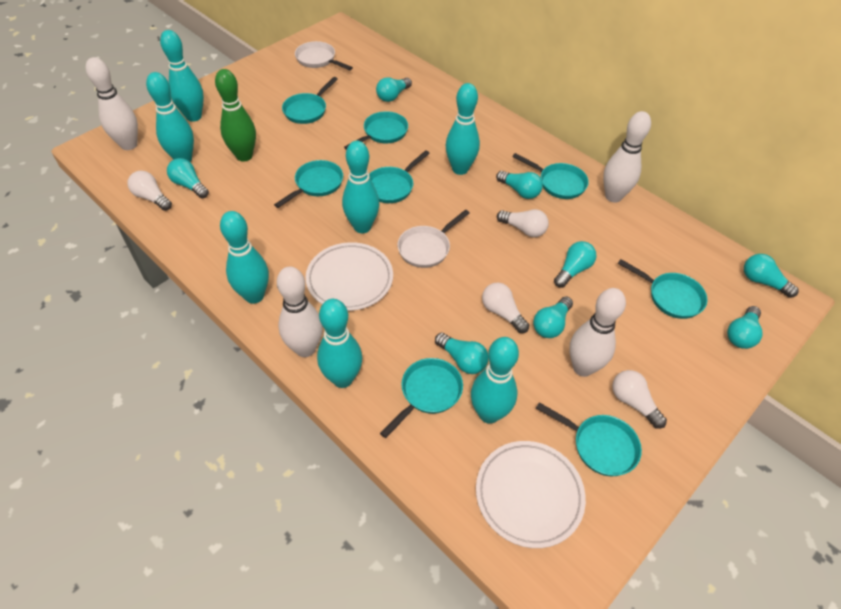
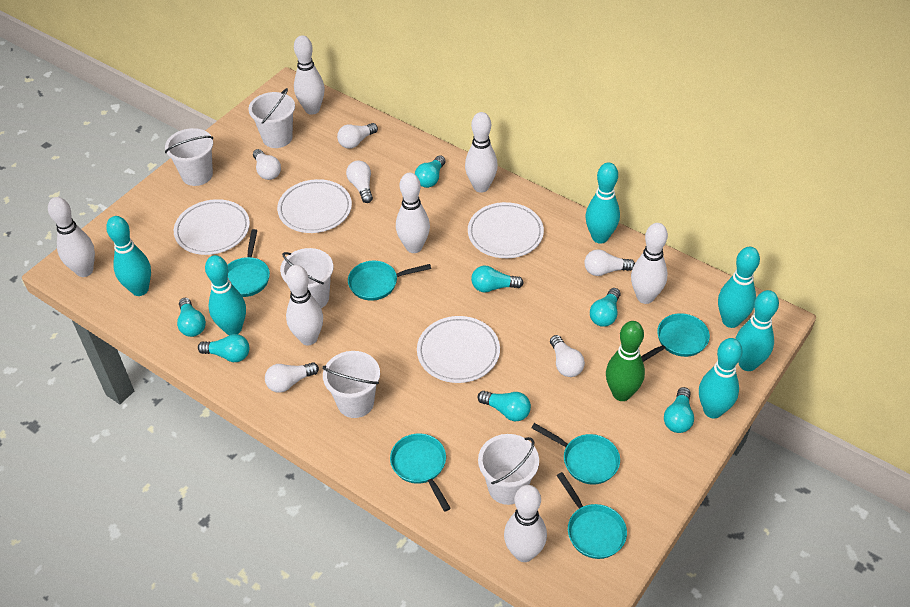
turquoise bowling pin: 7 -> 6
turquoise light bulb: 8 -> 7
turquoise pan: 8 -> 6
white bowling pin: 4 -> 7
white bucket: 0 -> 5
white light bulb: 4 -> 6
white pan: 2 -> 0
white plate: 2 -> 4

